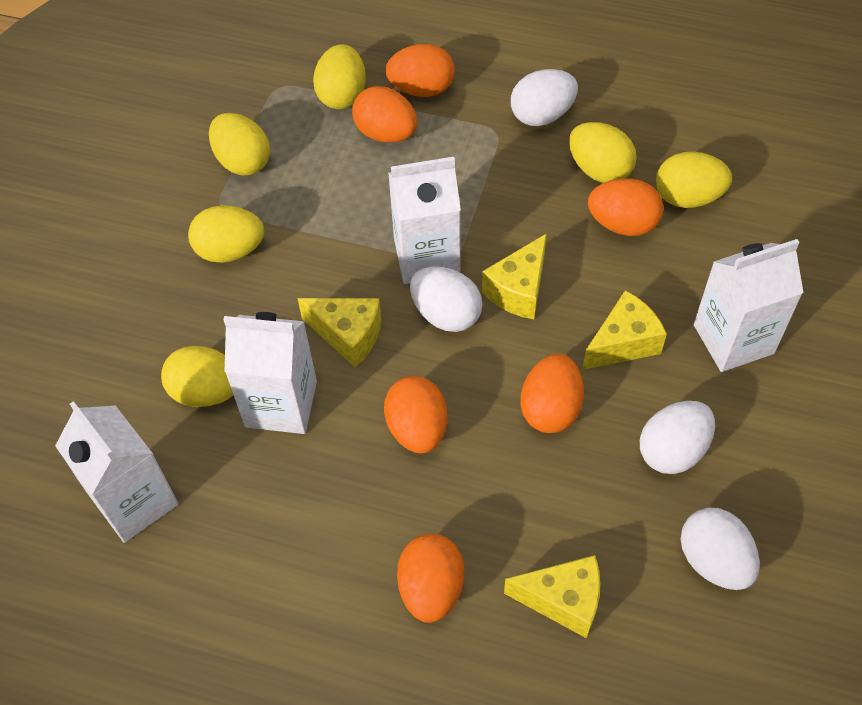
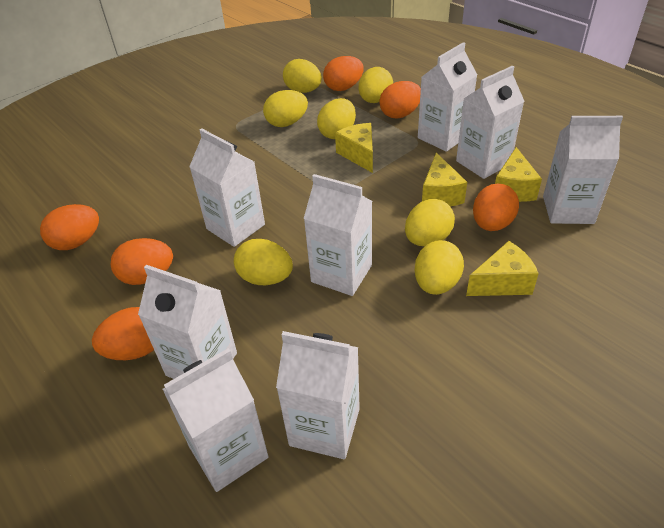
white carton: 4 -> 8
white egg: 4 -> 0
yellow egg: 6 -> 7

